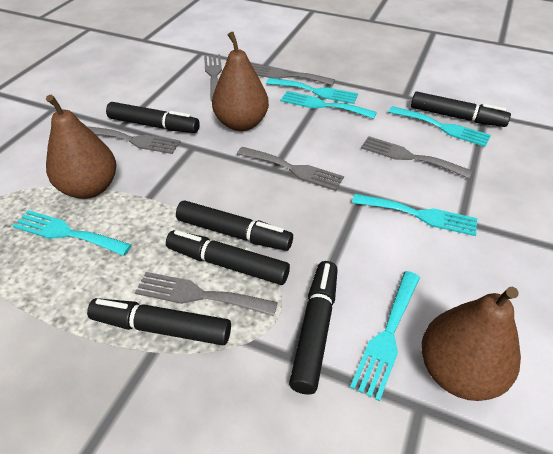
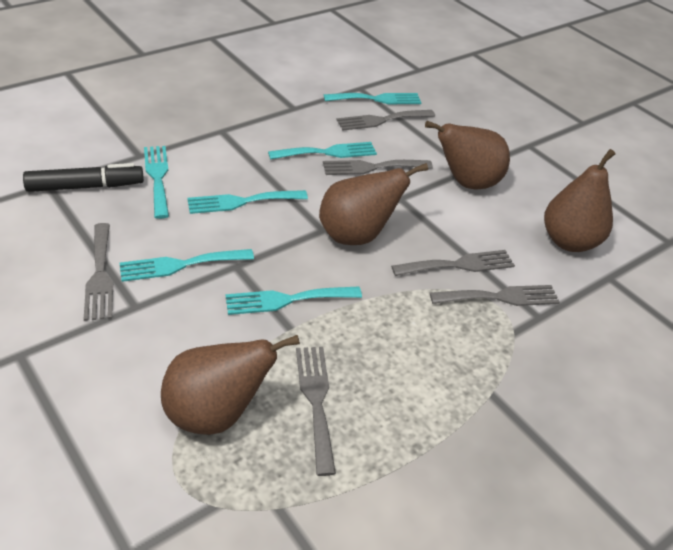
black marker: 6 -> 1
brown pear: 3 -> 4

